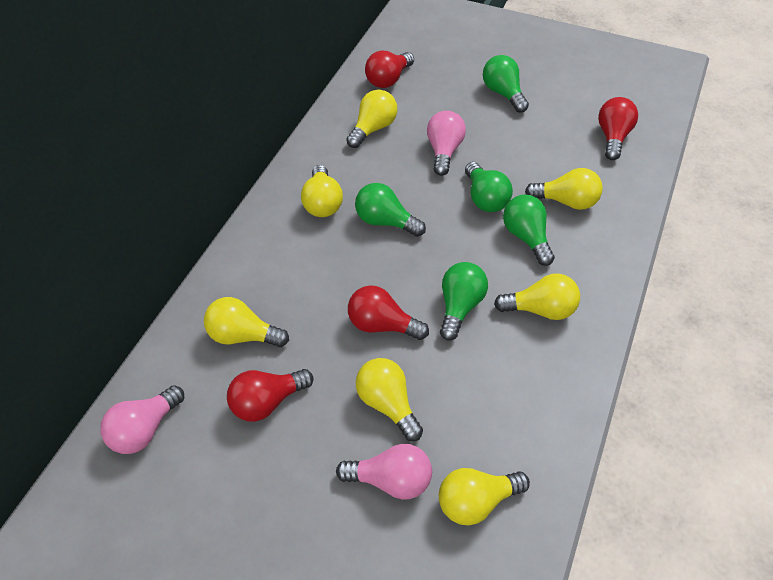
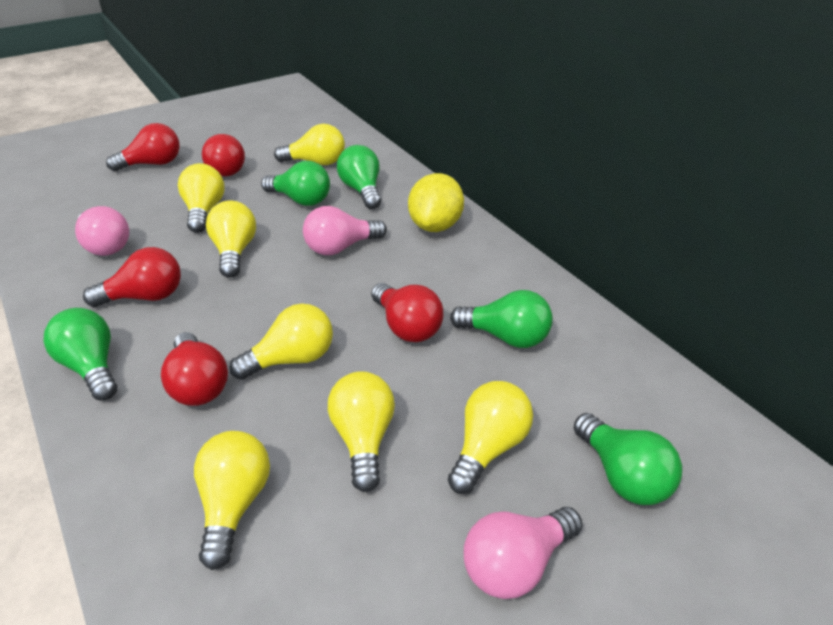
red light bulb: 4 -> 5
yellow lemon: 0 -> 1

